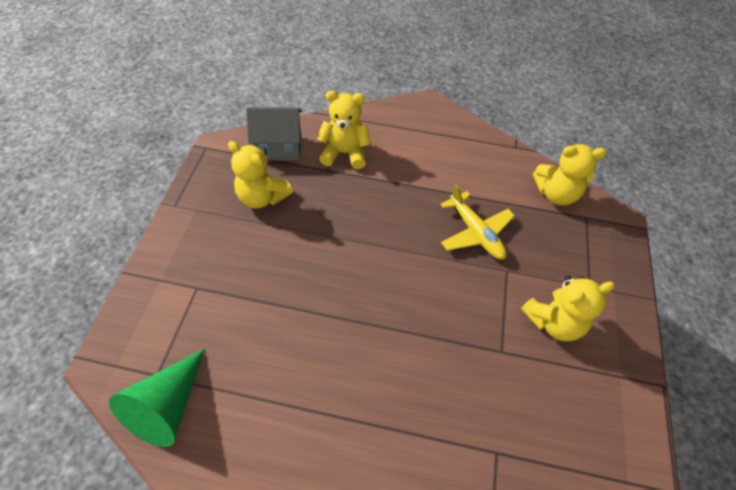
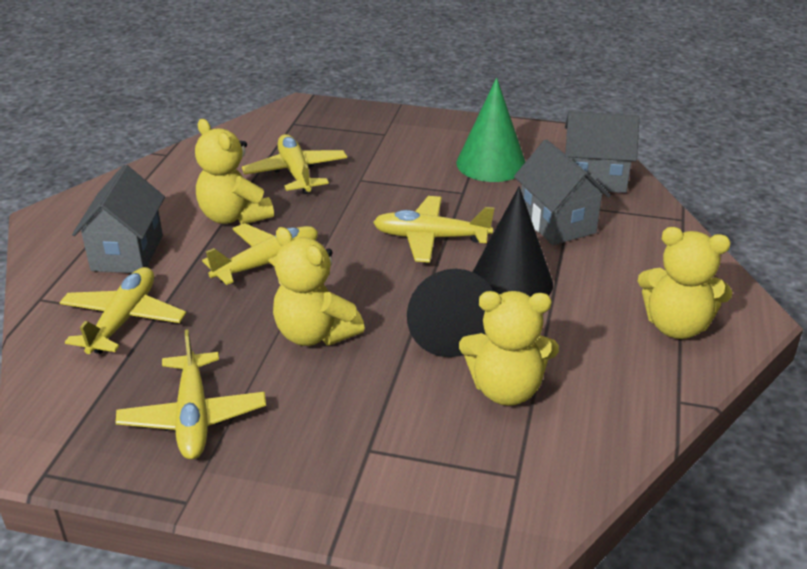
black cone: 0 -> 2
grey house: 1 -> 3
yellow plane: 1 -> 5

